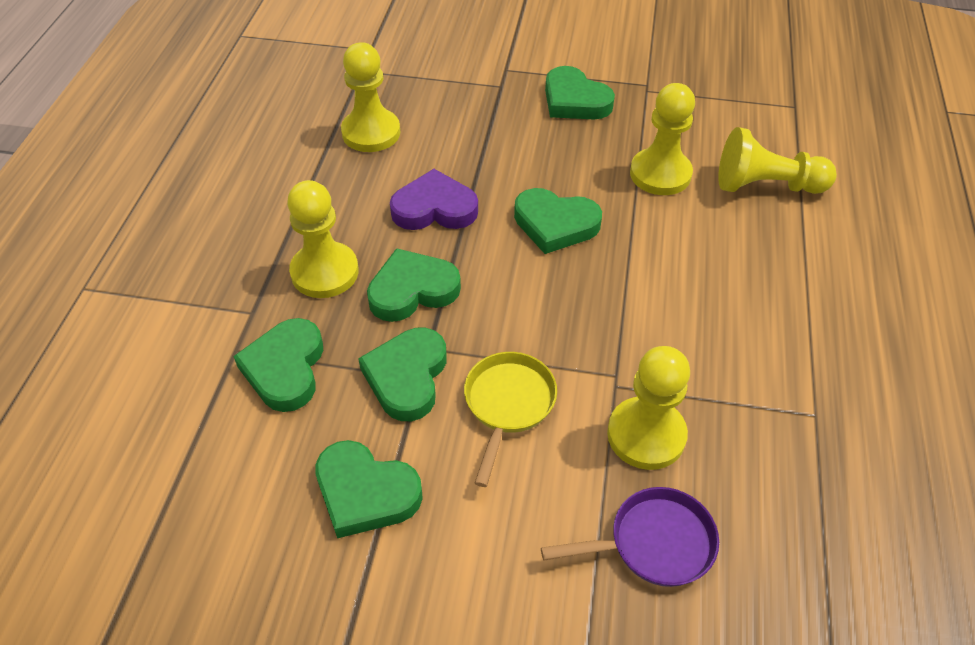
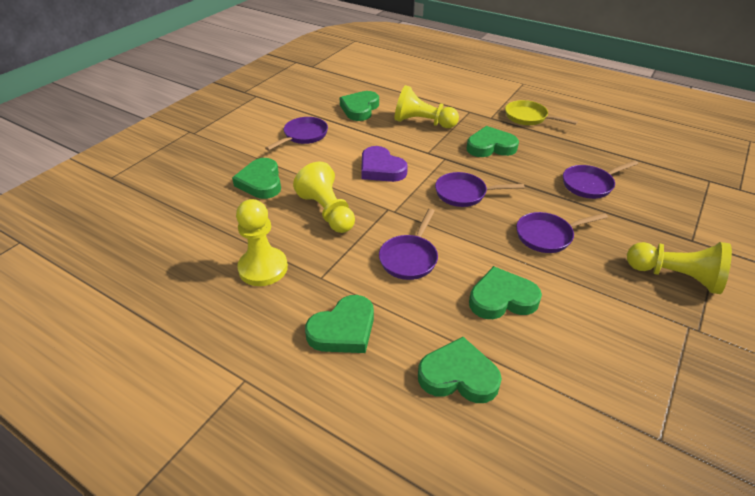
purple pan: 1 -> 5
yellow pawn: 5 -> 4

